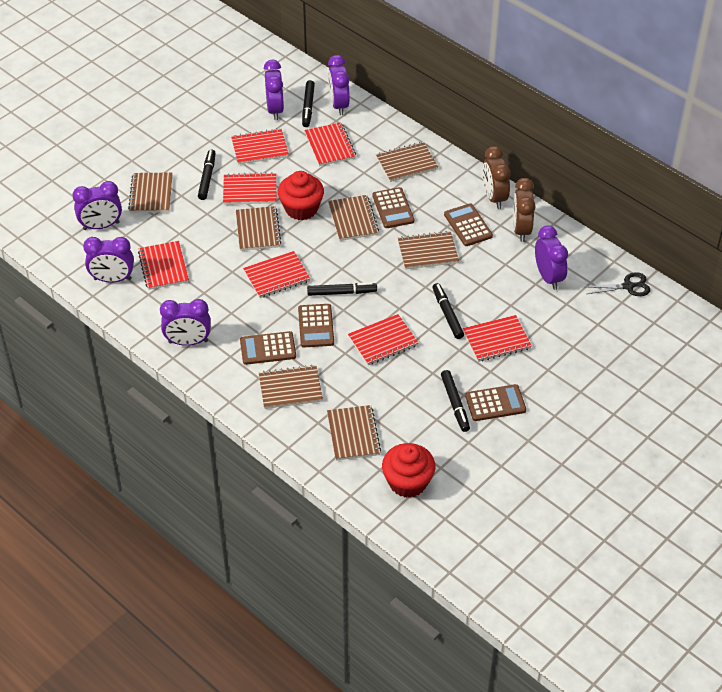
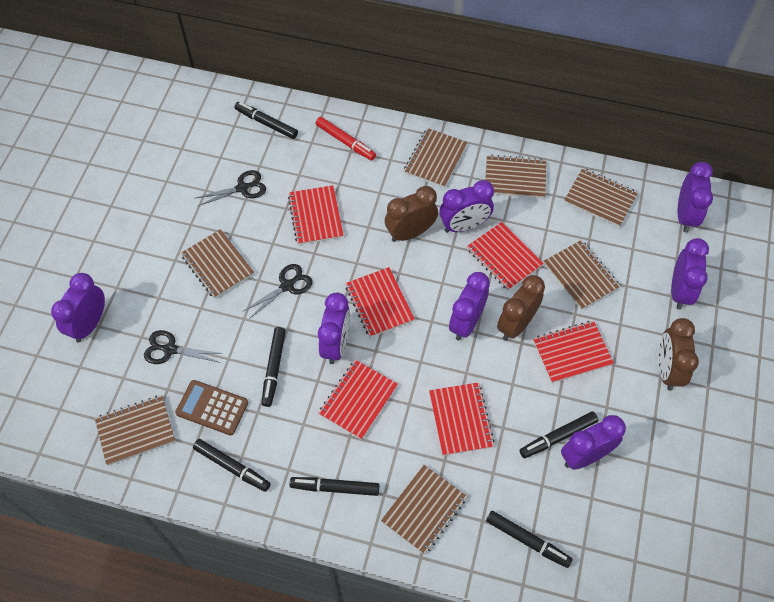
black marker: 5 -> 6
black scissors: 1 -> 3
brown calculator: 5 -> 1
brown clock: 2 -> 3
purple clock: 6 -> 7
red cupcake: 2 -> 0
red marker: 0 -> 1
red notebook: 7 -> 6

